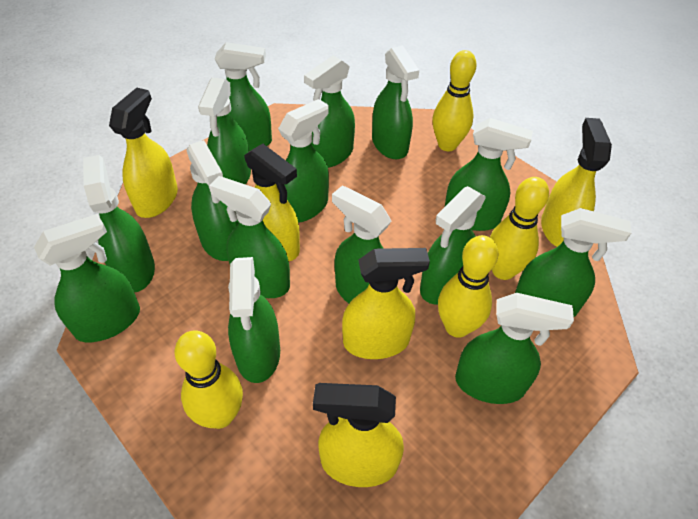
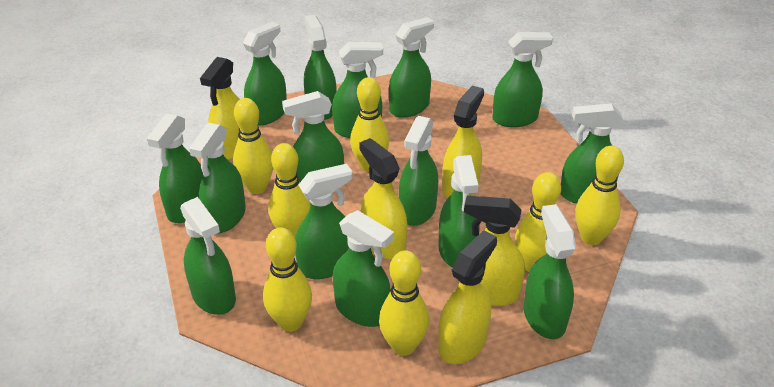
yellow bowling pin: 4 -> 7

